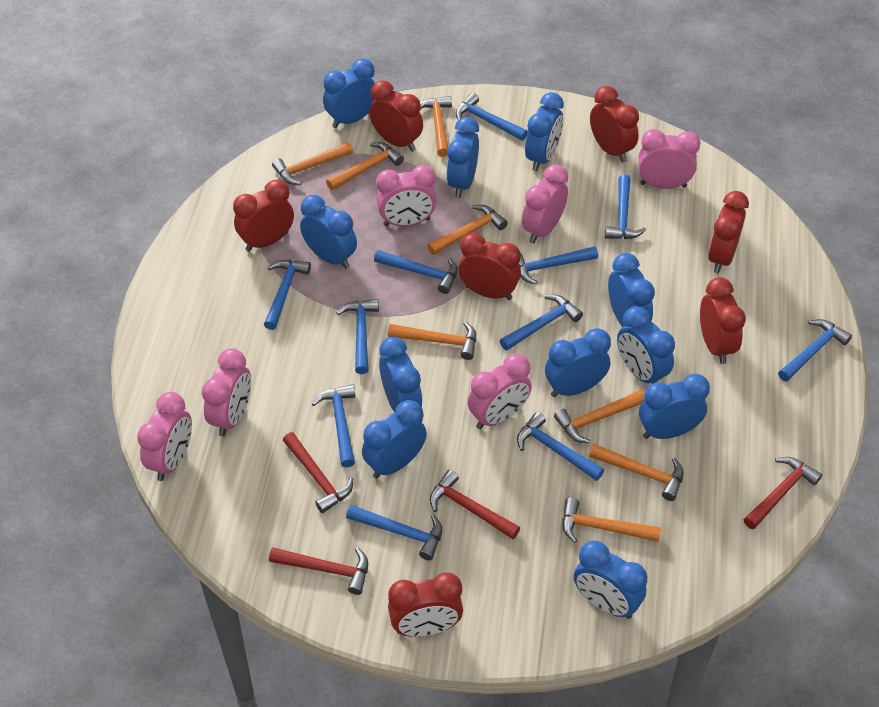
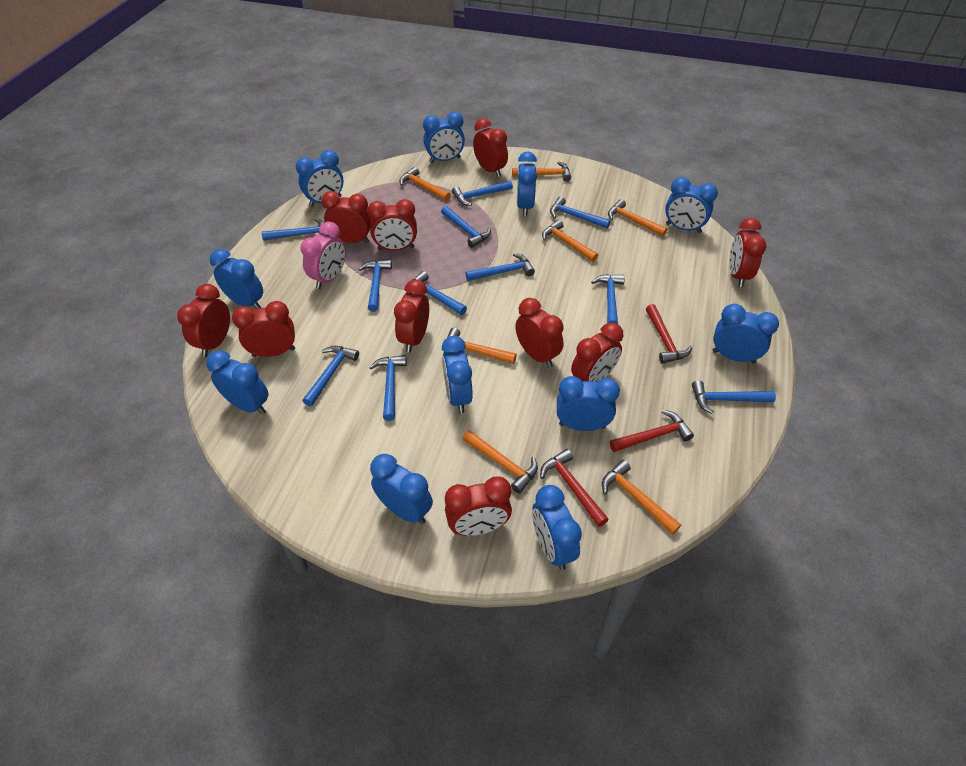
orange hammer: 8 -> 7
pink clock: 6 -> 1
red clock: 7 -> 10
red hammer: 4 -> 3

